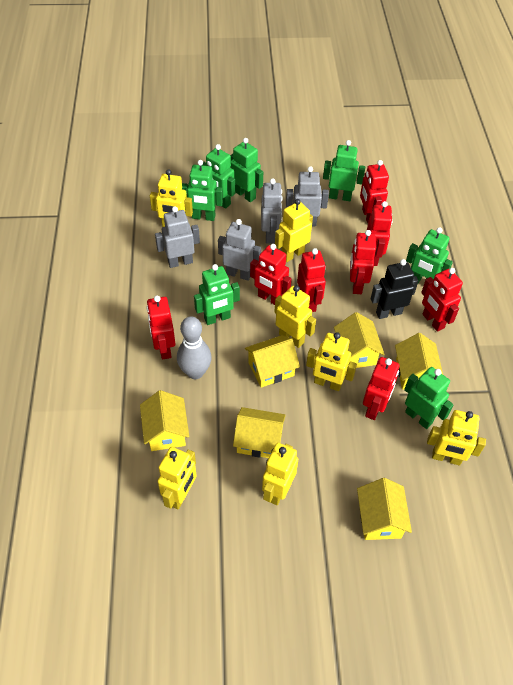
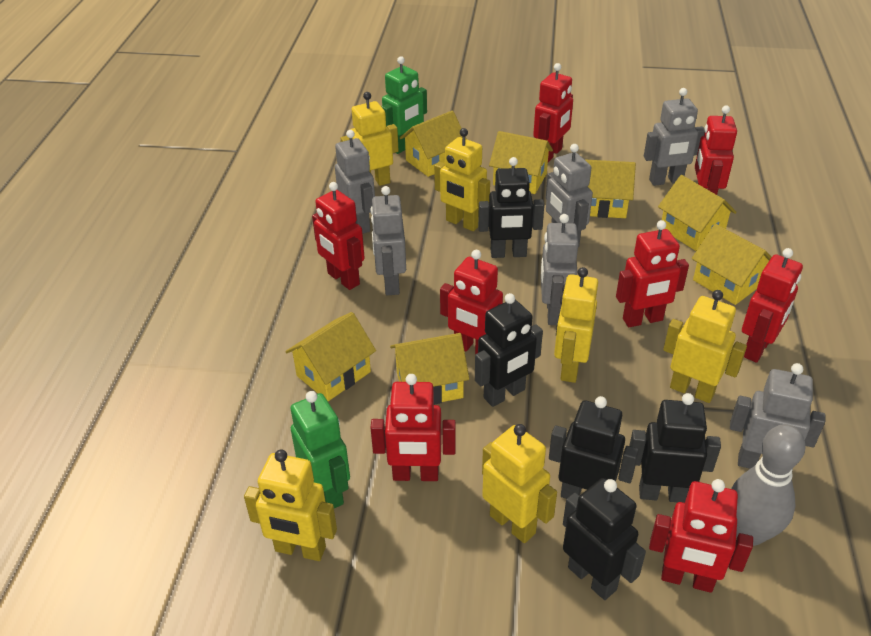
black robot: 1 -> 5
green robot: 7 -> 2
grey robot: 4 -> 6
yellow house: 6 -> 7
yellow robot: 7 -> 6

